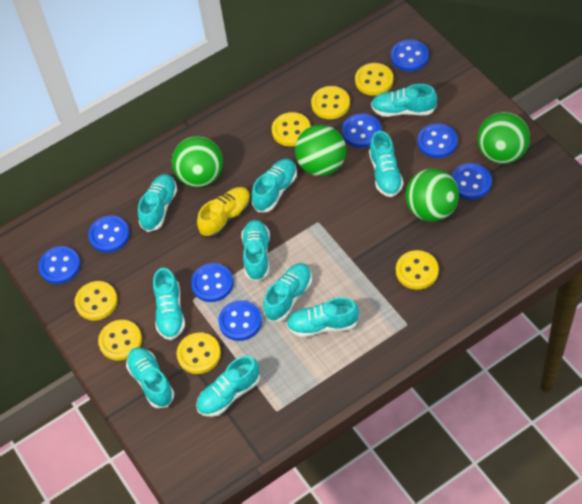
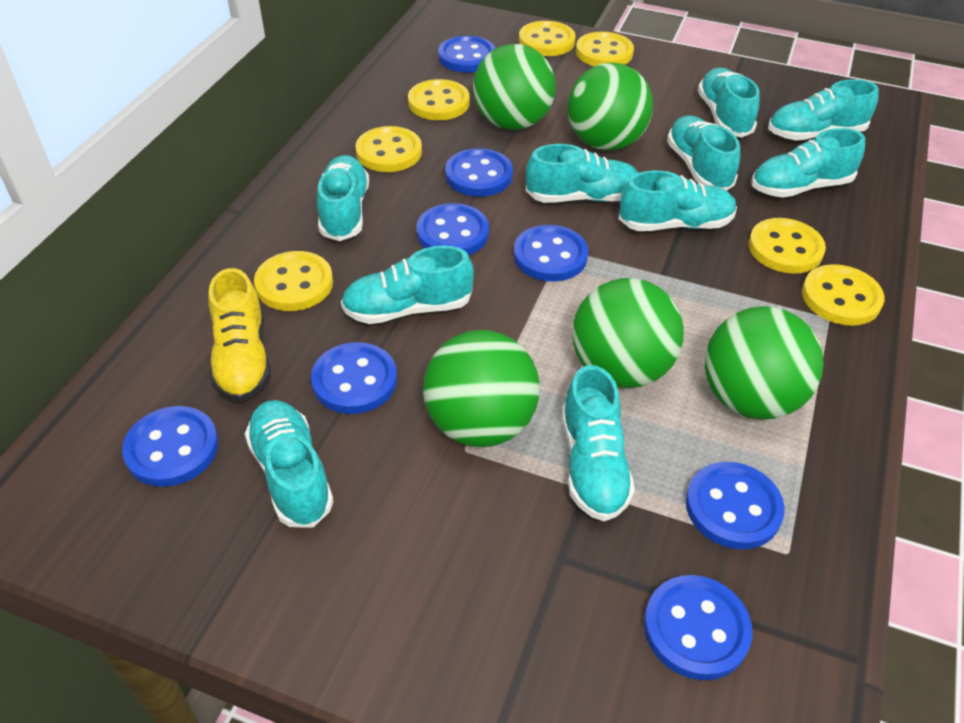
green ball: 4 -> 5

